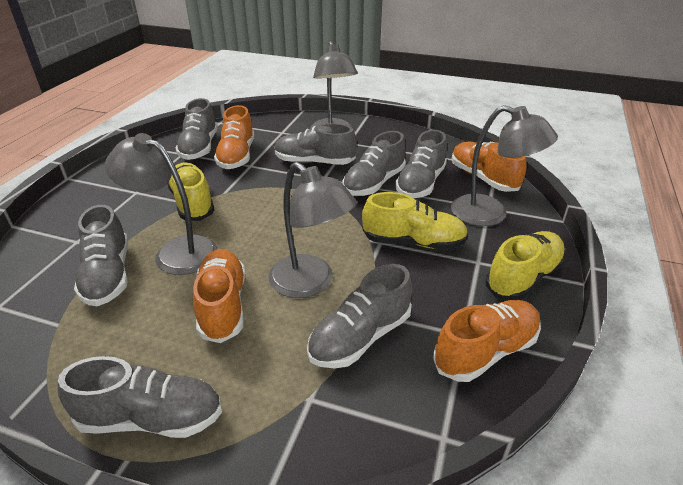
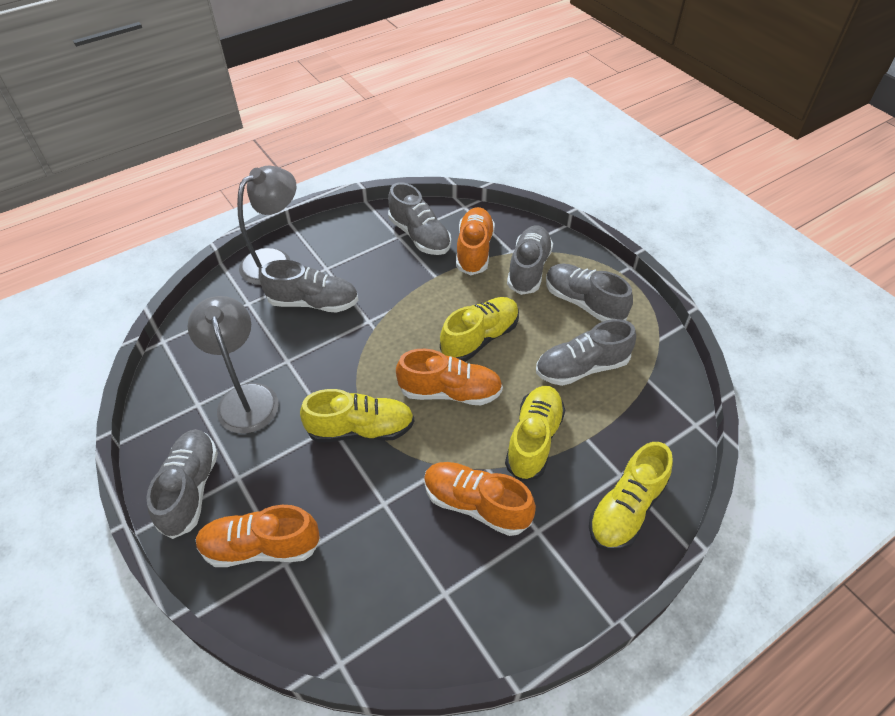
grey lamp: 4 -> 2
grey shoe: 7 -> 6
yellow shoe: 3 -> 4

